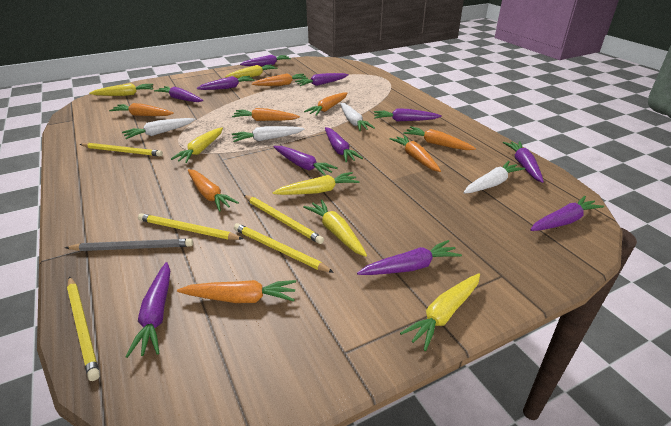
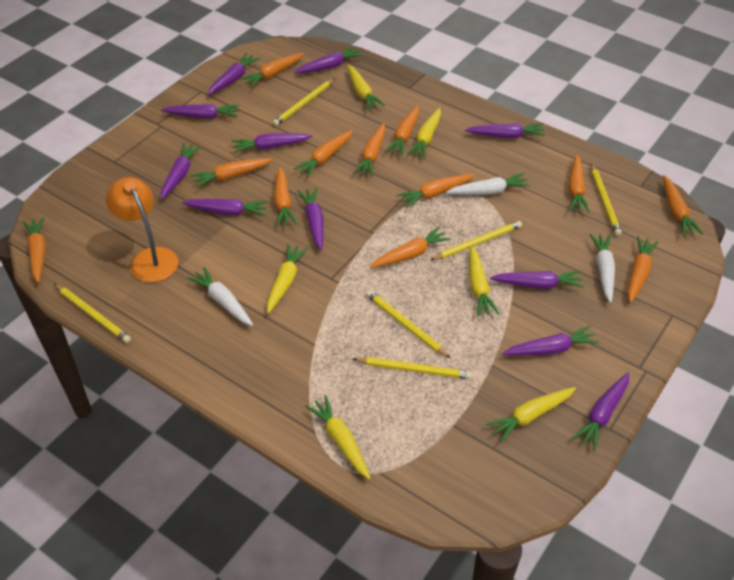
grey pencil: 1 -> 0
orange carrot: 8 -> 12
orange lamp: 0 -> 1
white carrot: 4 -> 3
yellow pencil: 5 -> 6

